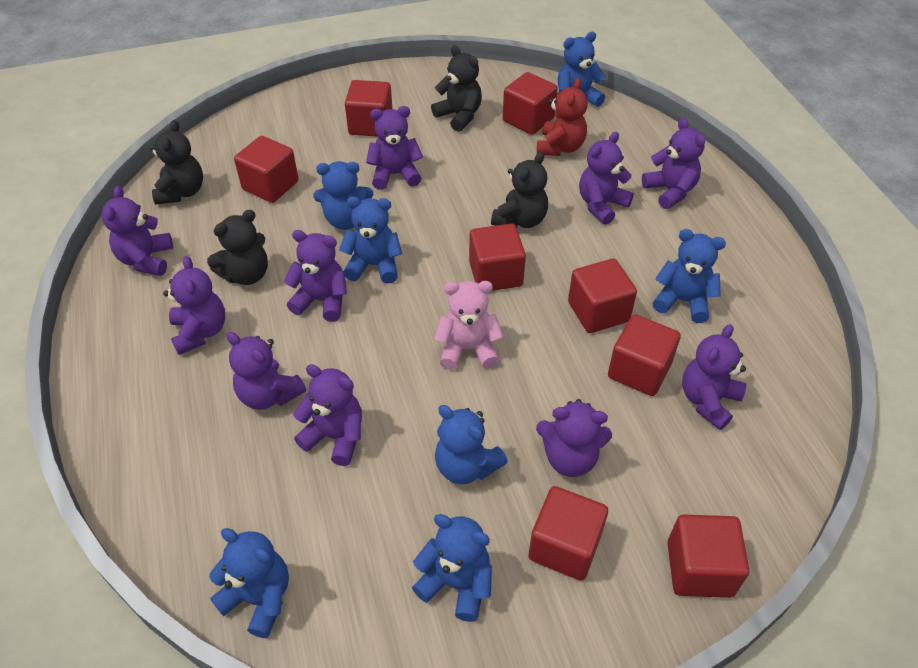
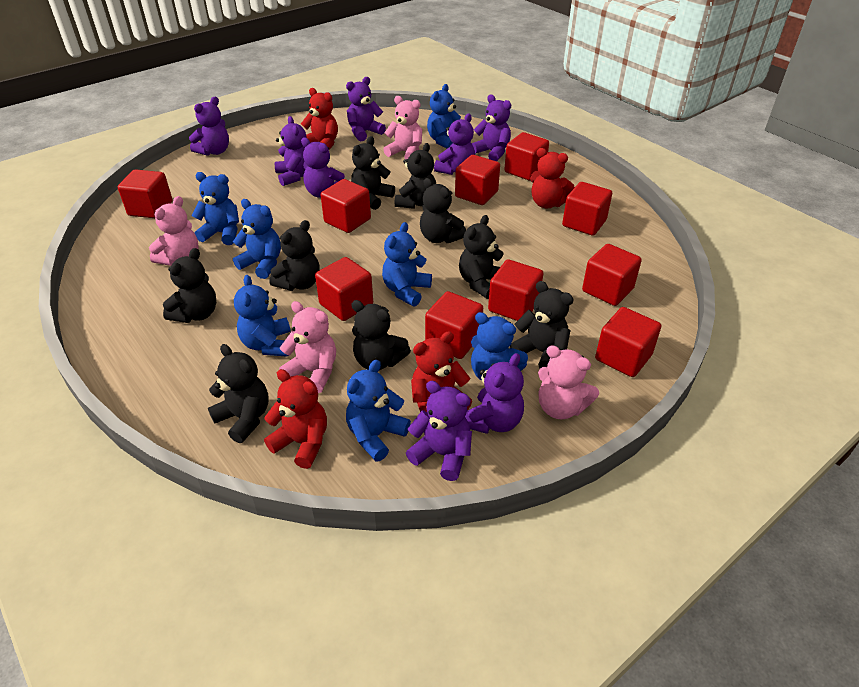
black teddy bear: 4 -> 9
pink teddy bear: 1 -> 4
purple teddy bear: 10 -> 8
red cube: 8 -> 10
red teddy bear: 1 -> 4

